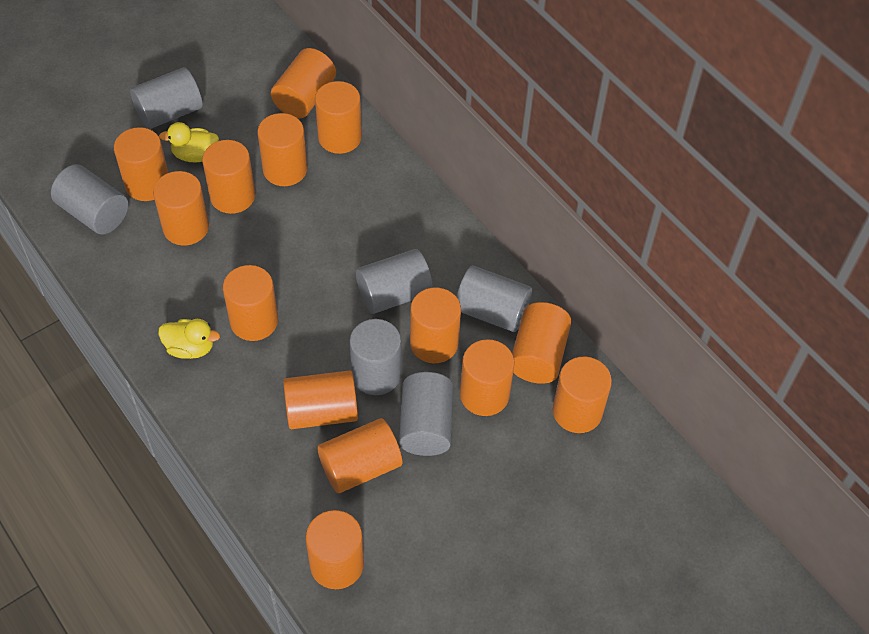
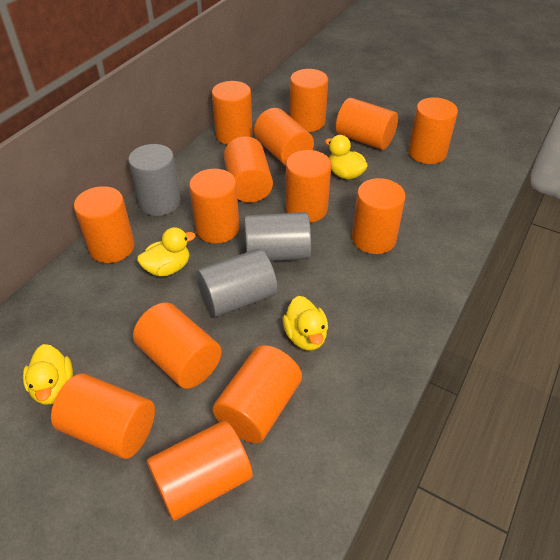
grey cylinder: 6 -> 3
yellow duck: 2 -> 4

